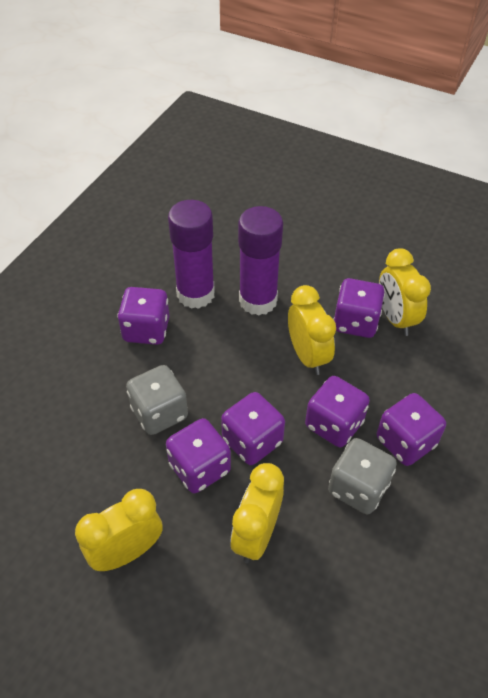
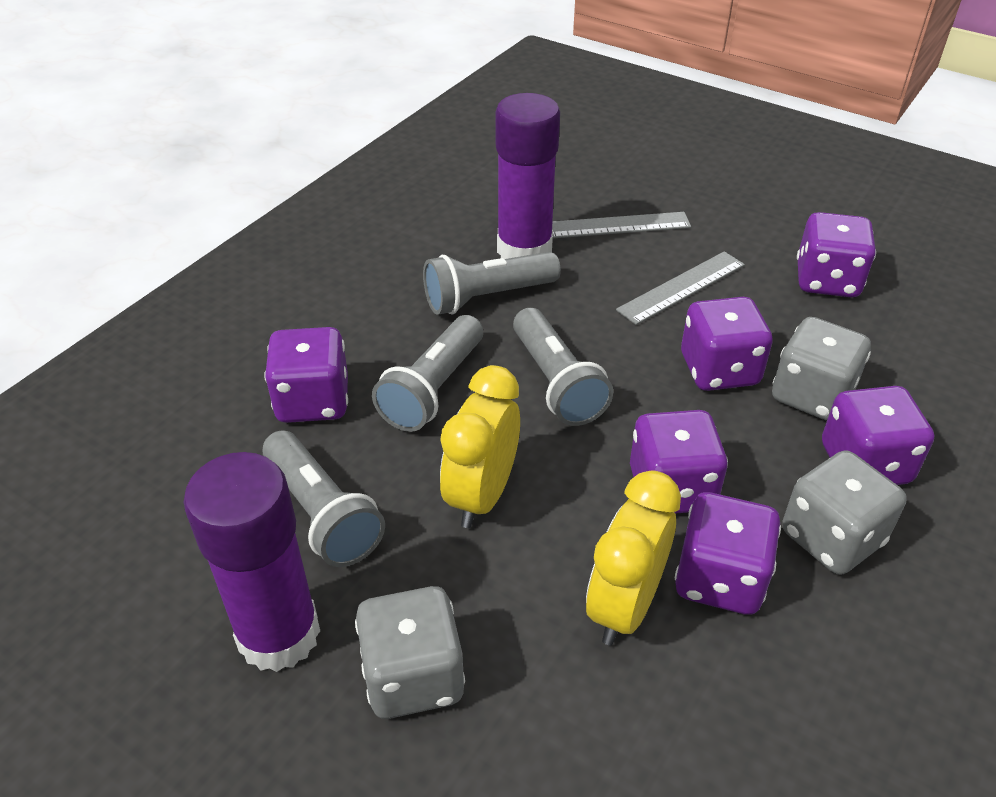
grey dice: 2 -> 3
grey flashlight: 0 -> 4
grey ruler: 0 -> 2
yellow clock: 4 -> 2

